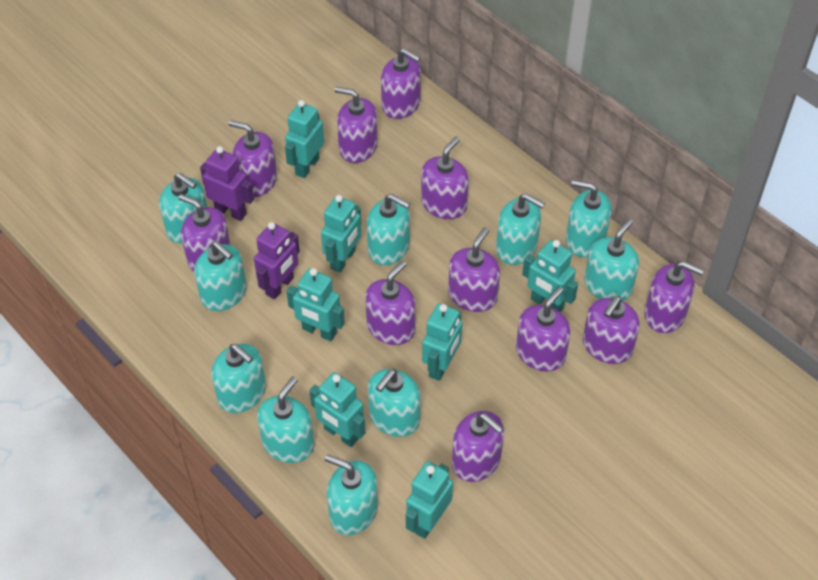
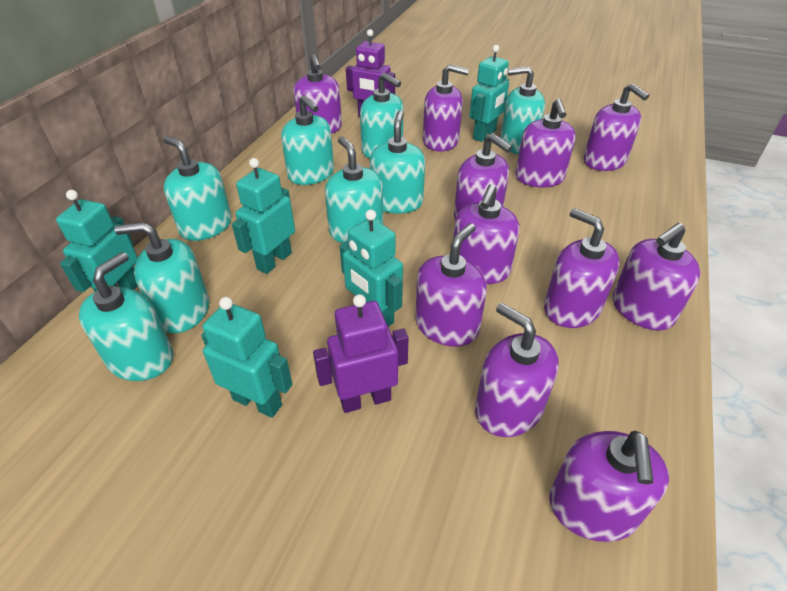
turquoise robot: 7 -> 5
turquoise soap dispenser: 10 -> 8

